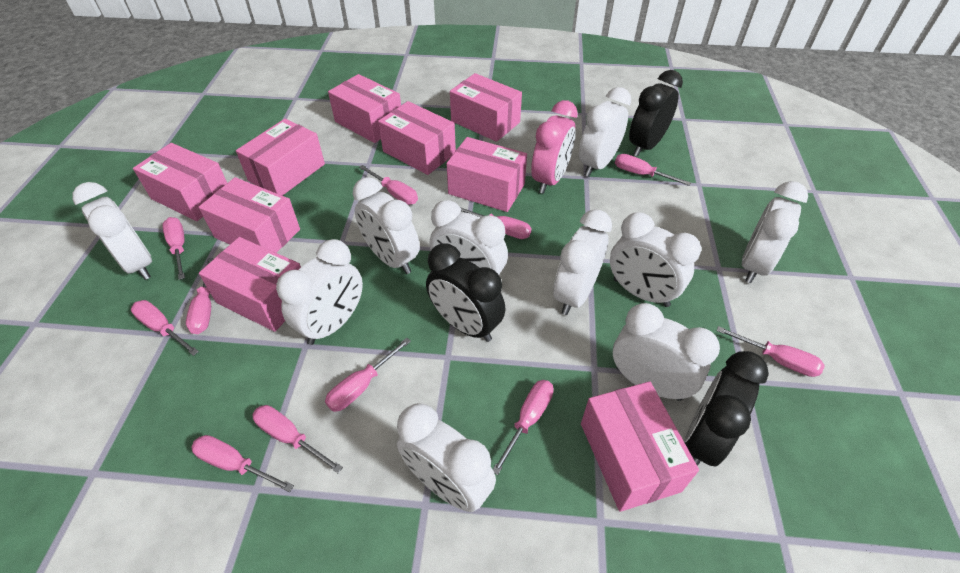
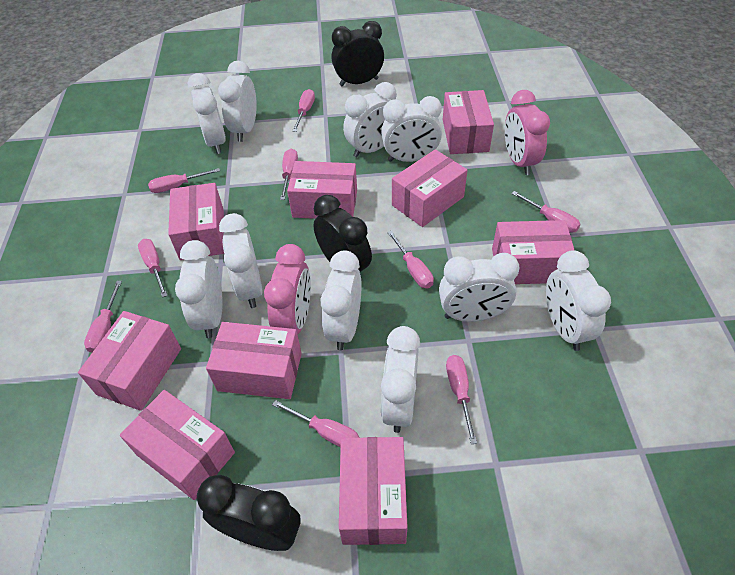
pink clock: 1 -> 2
pink screwdriver: 11 -> 9

